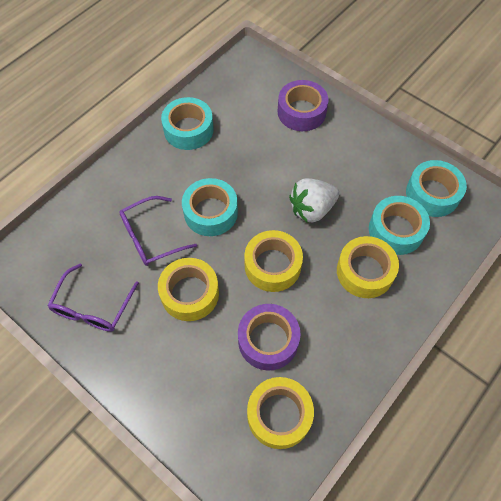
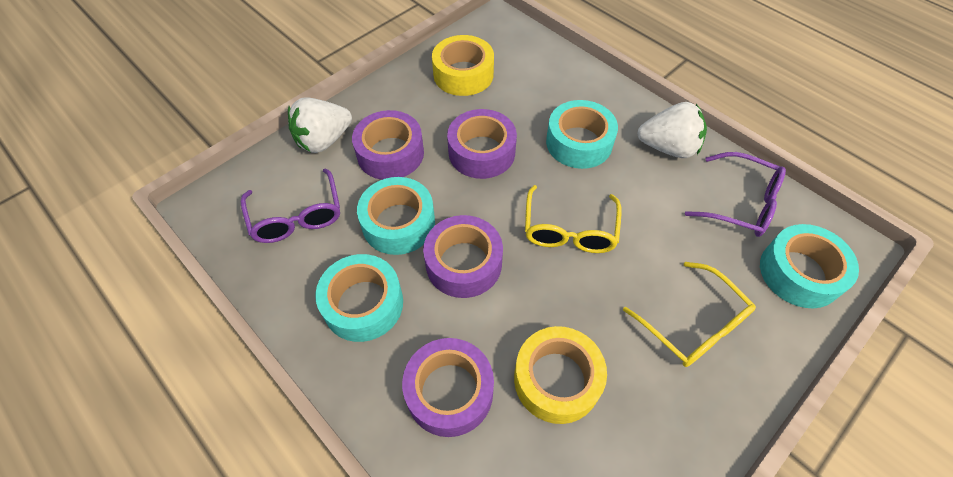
purple tape: 2 -> 4
white strawberry: 1 -> 2
yellow glasses: 0 -> 2
yellow tape: 4 -> 2

